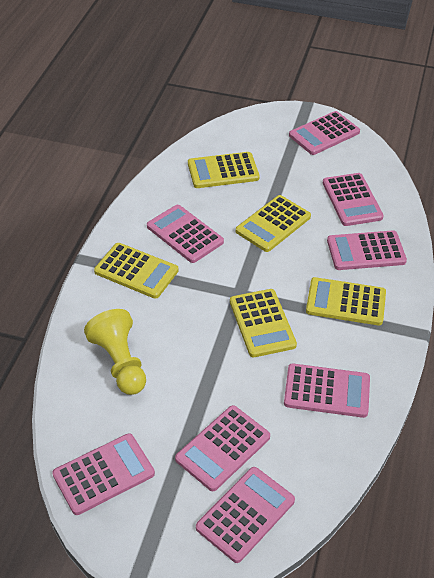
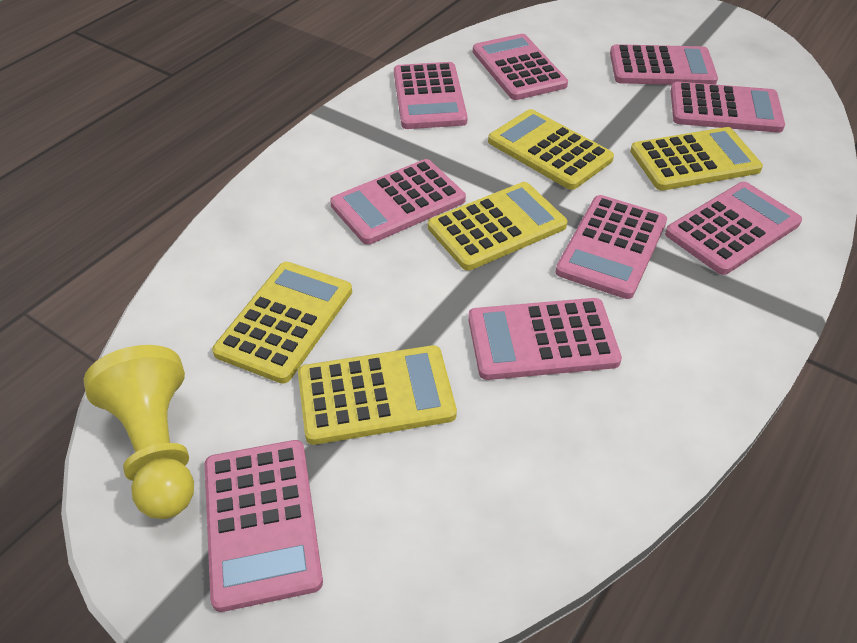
pink calculator: 8 -> 9

